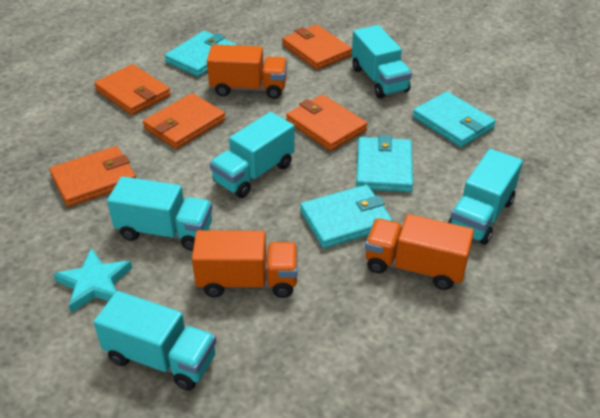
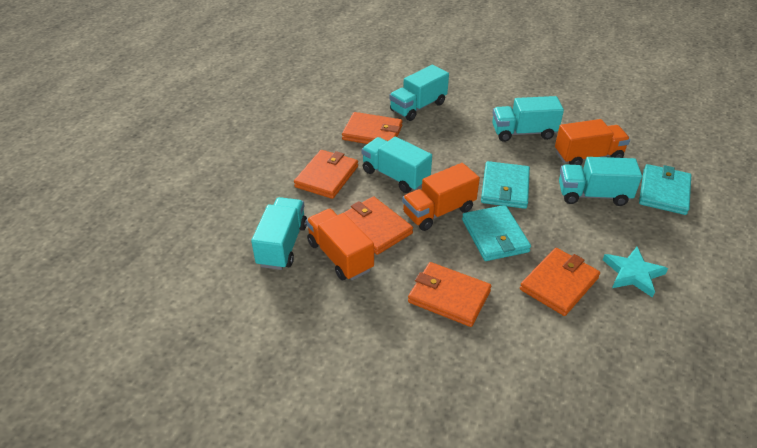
turquoise wallet: 4 -> 3

